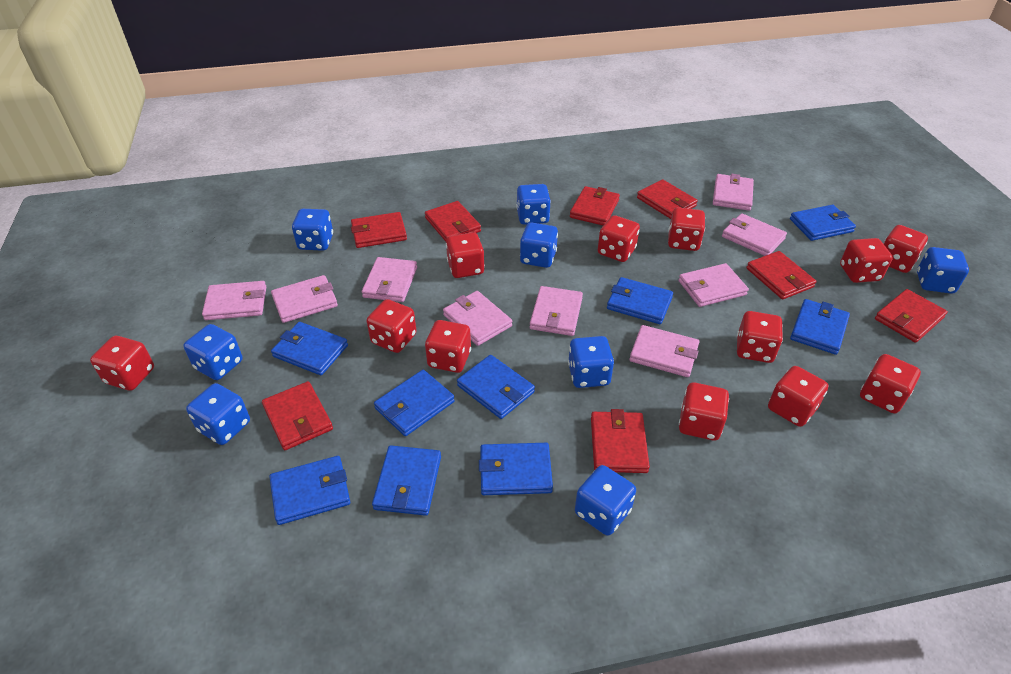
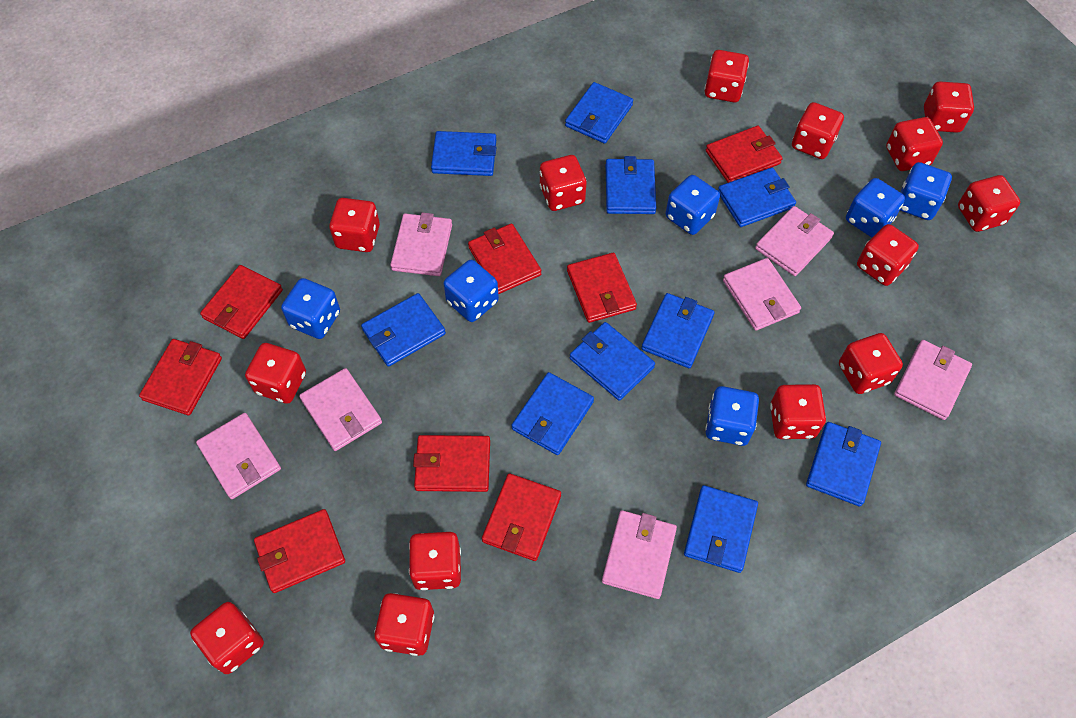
blue dice: 8 -> 6
blue wallet: 9 -> 10
pink wallet: 9 -> 7
red dice: 12 -> 14

